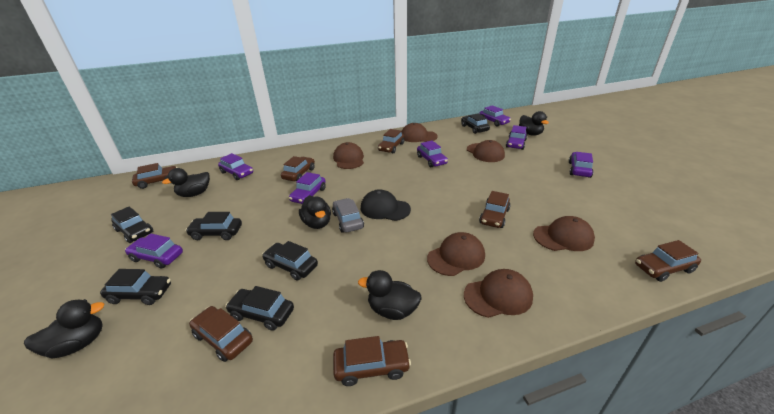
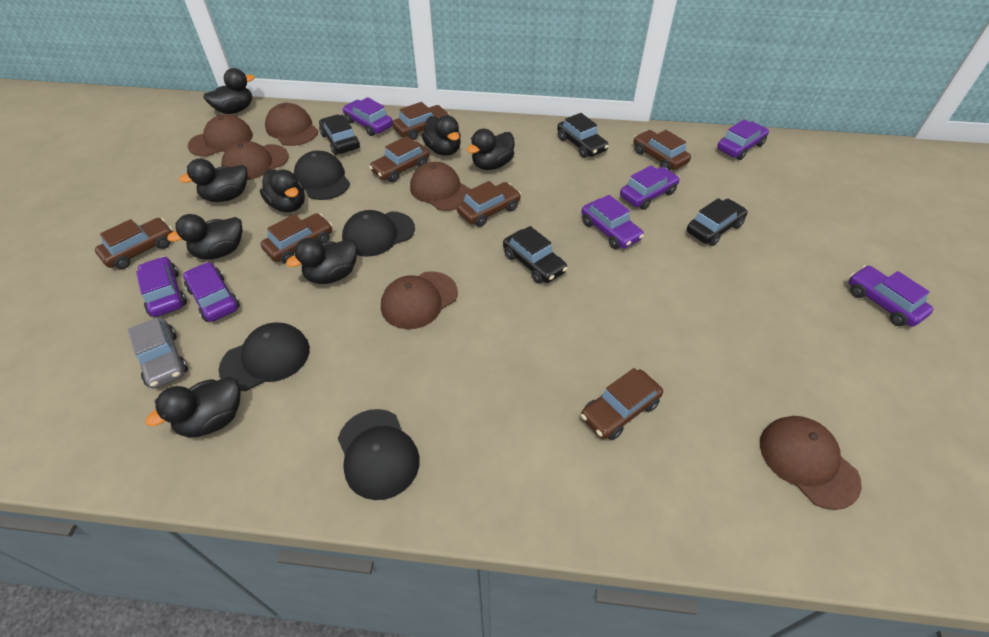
black cap: 1 -> 4
black car: 6 -> 4
black duck: 5 -> 8

